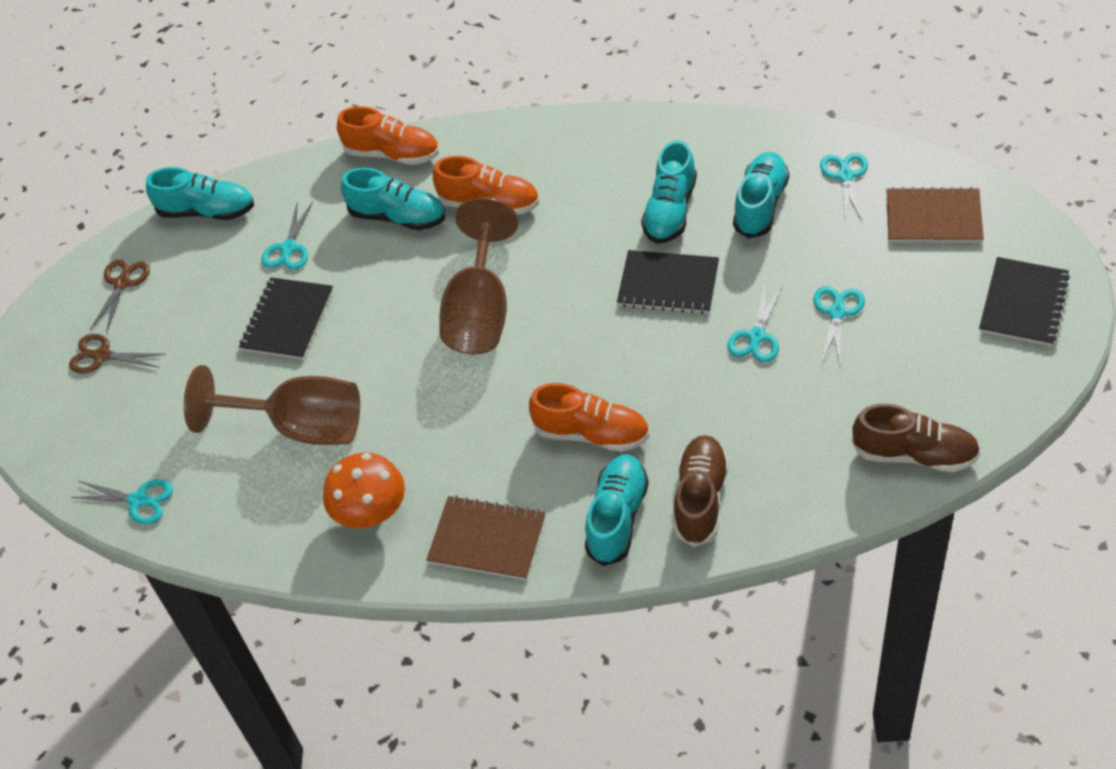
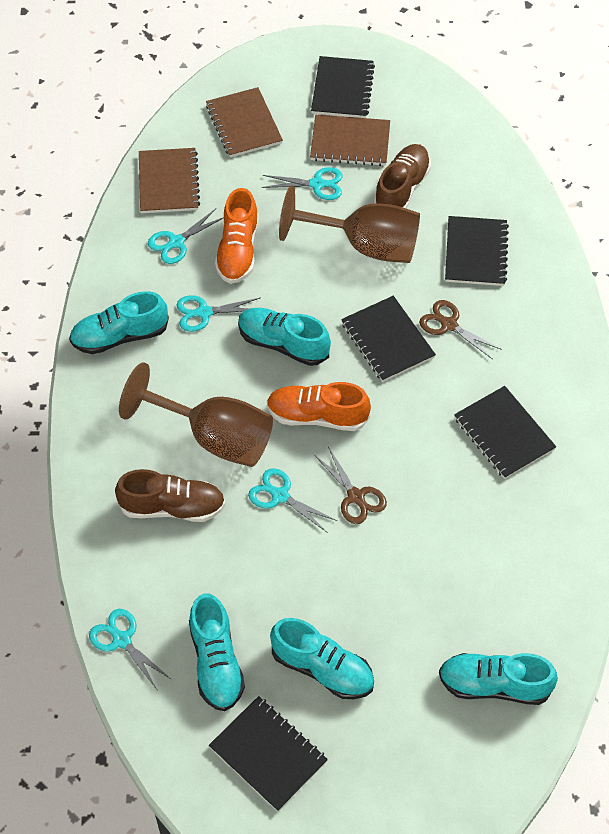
black notebook: 3 -> 5
brown notebook: 2 -> 3
orange mushroom: 1 -> 0
orange shoe: 3 -> 2

